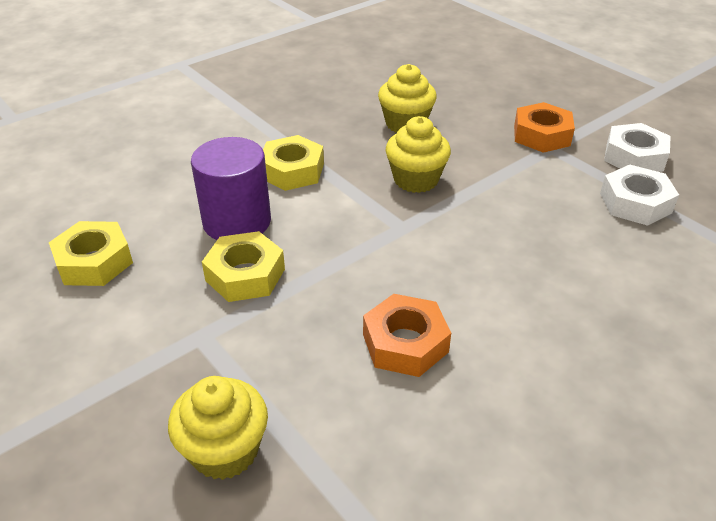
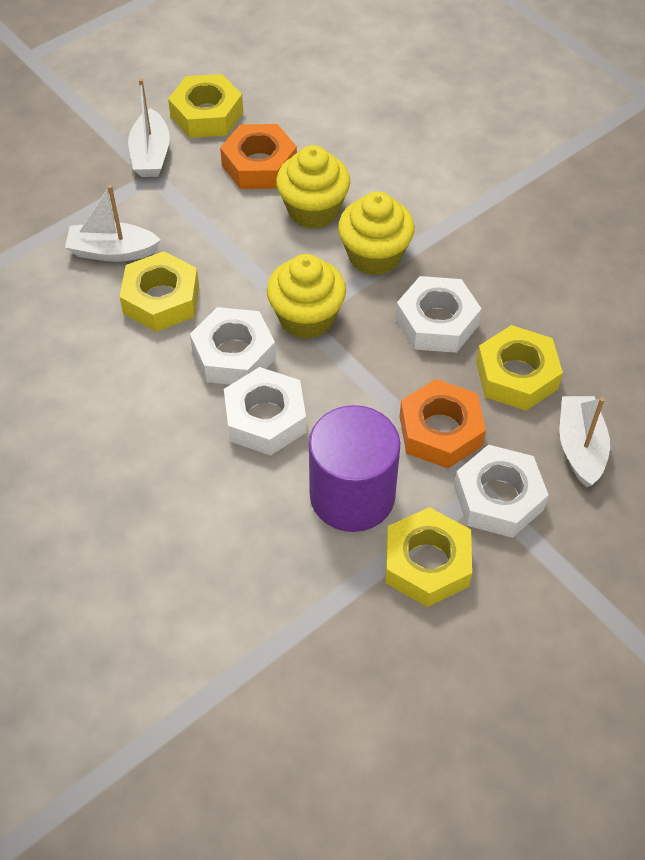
white boat: 0 -> 3
white nut: 2 -> 4
yellow nut: 3 -> 4

